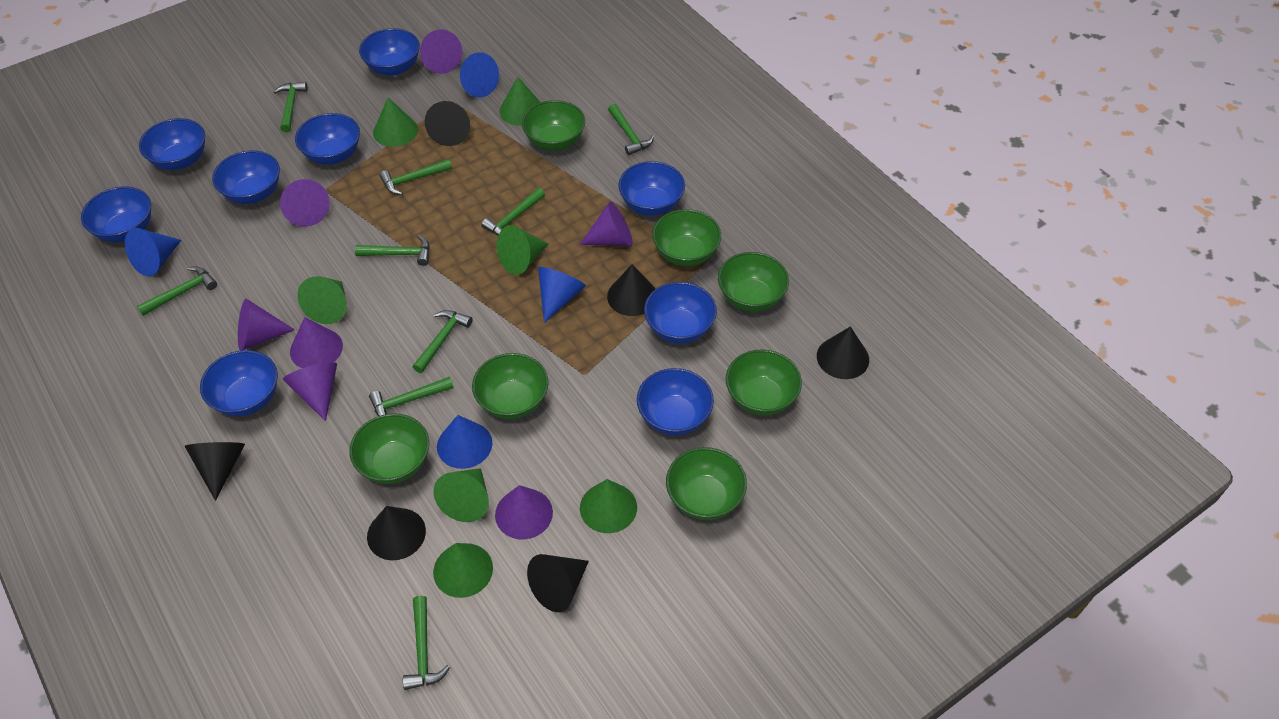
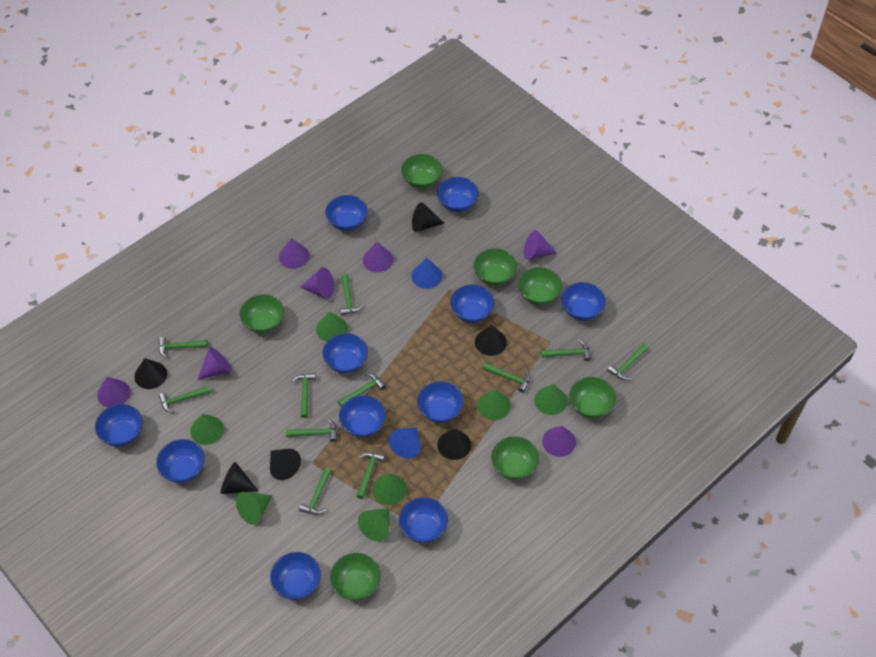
blue bowl: 9 -> 11
blue cone: 4 -> 2
green hammer: 9 -> 11

